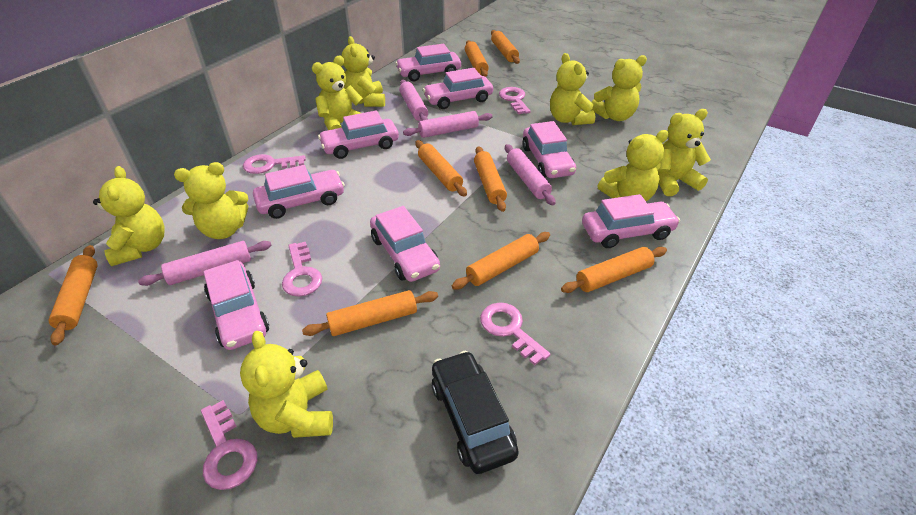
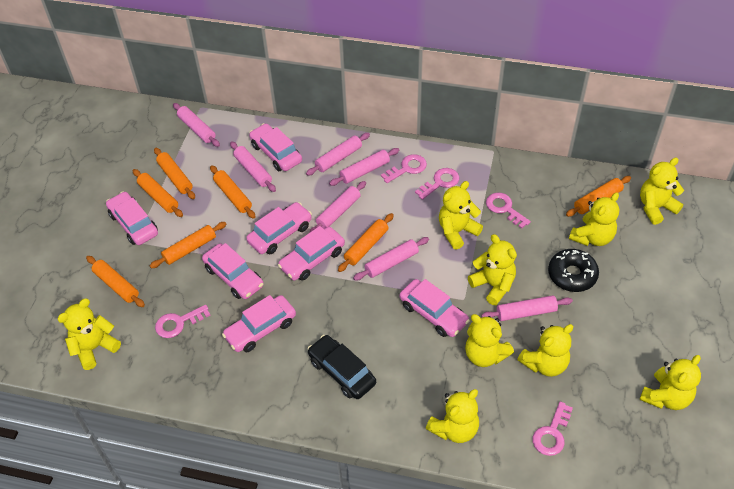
black donut: 0 -> 1
orange rolling pin: 8 -> 7
pink car: 8 -> 7
pink rolling pin: 4 -> 7

